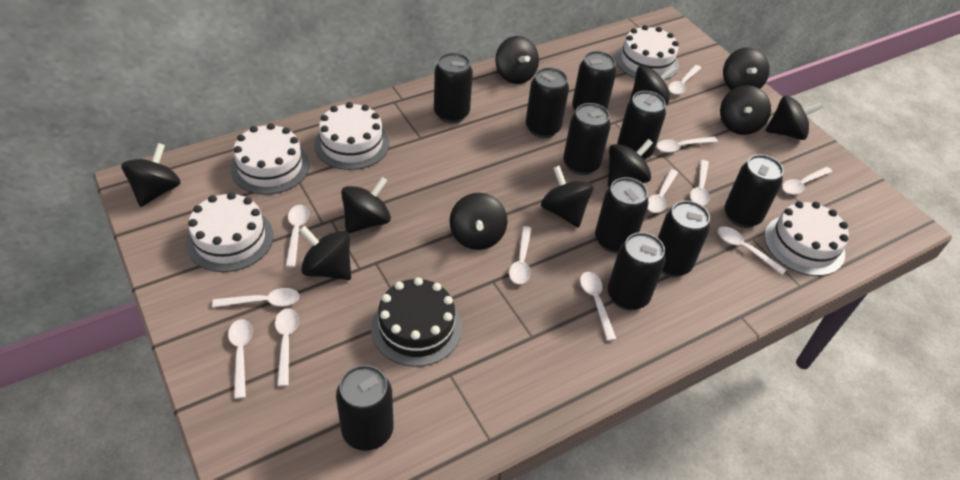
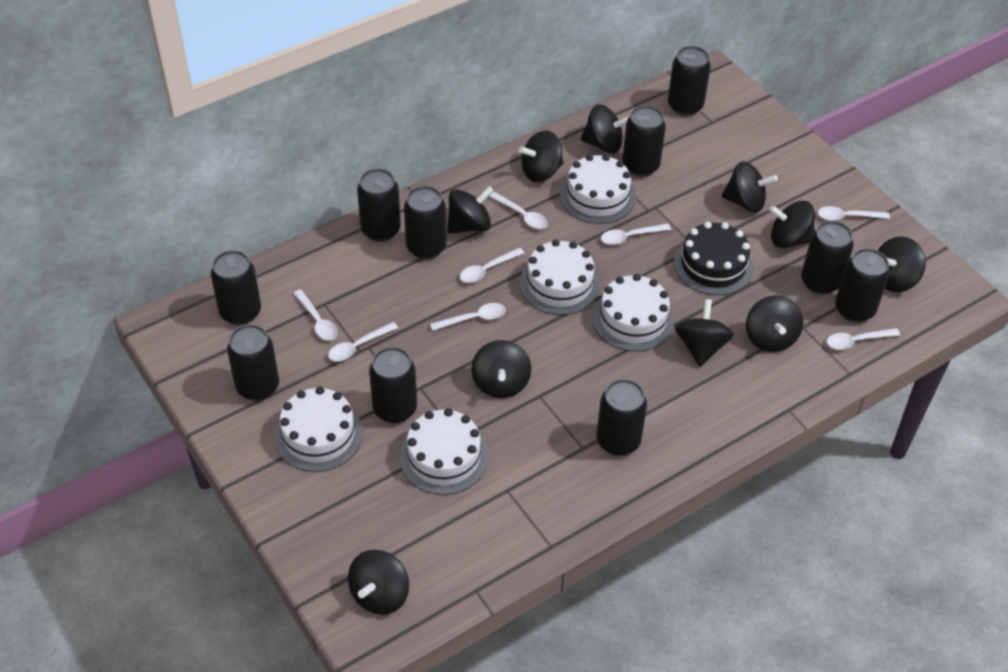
black spinning top: 11 -> 10
white spoon: 12 -> 8

